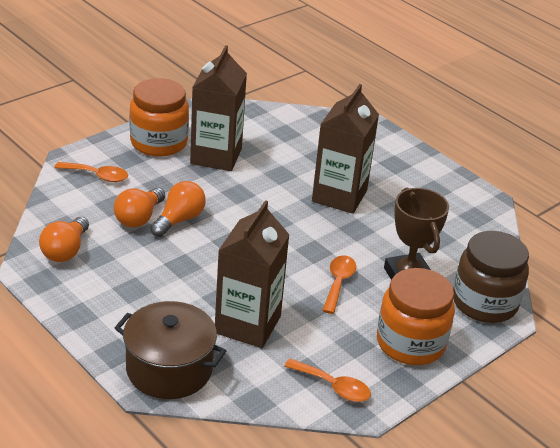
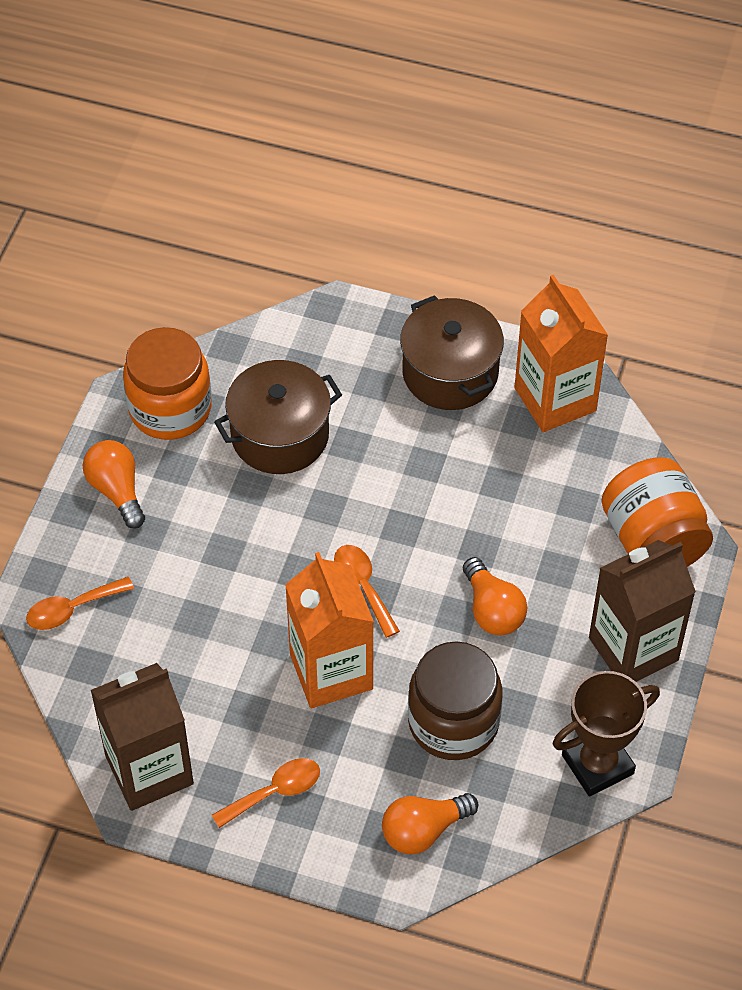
brown carton: 3 -> 2
brown pot: 1 -> 2
orange carton: 0 -> 2

